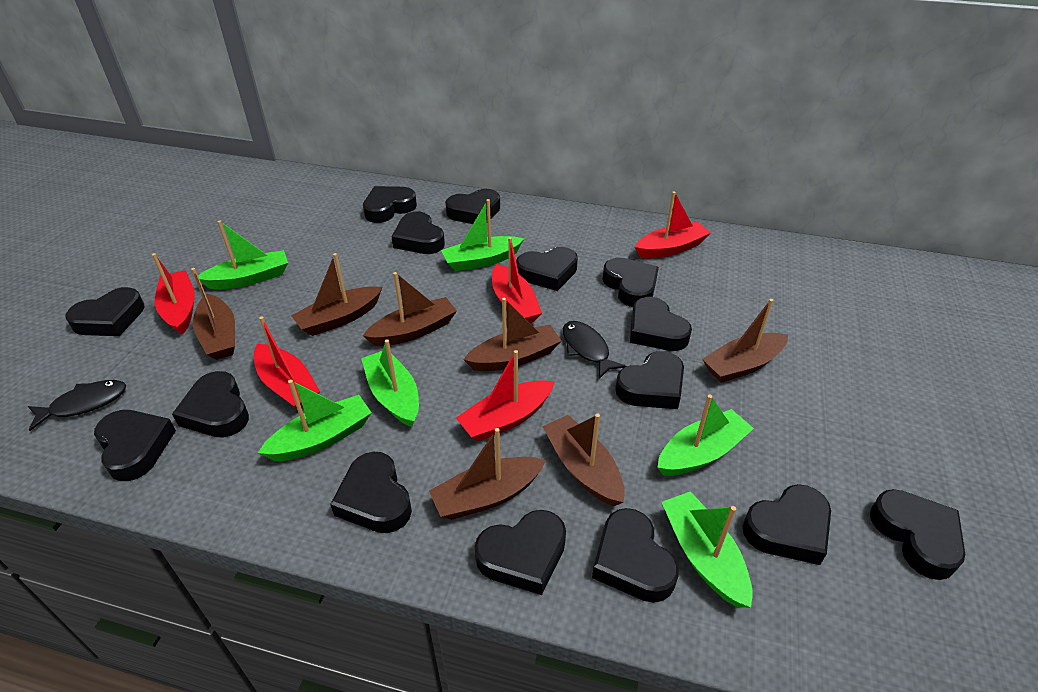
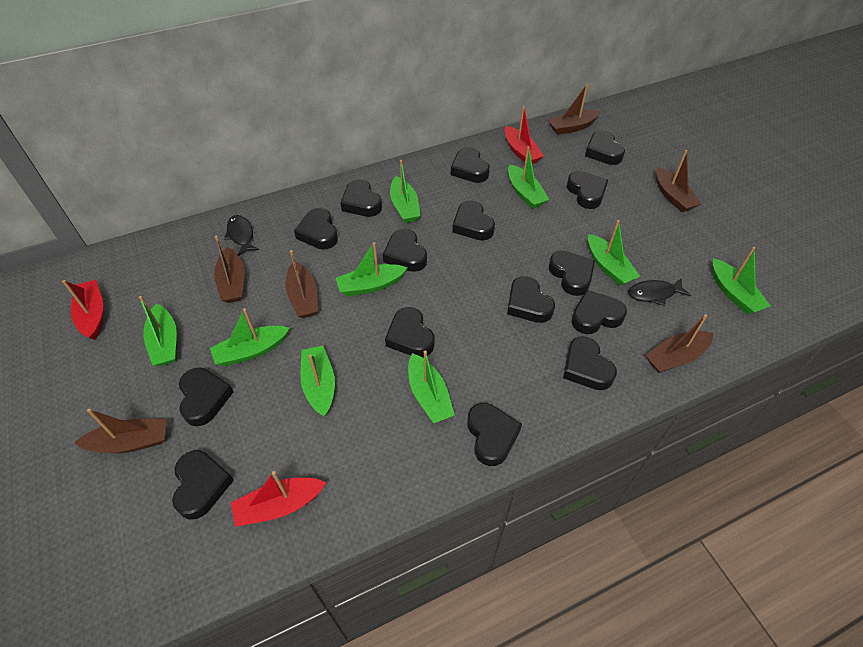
brown boat: 7 -> 6
green boat: 6 -> 9
red boat: 5 -> 3

